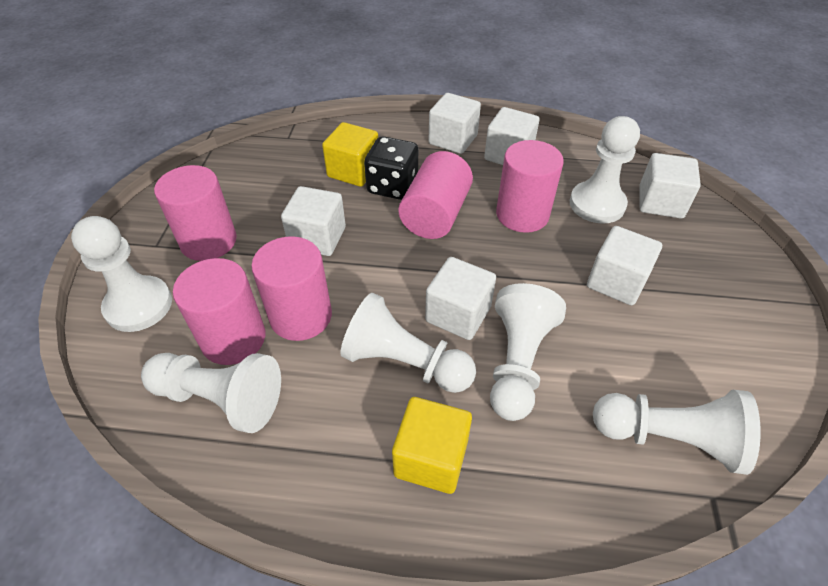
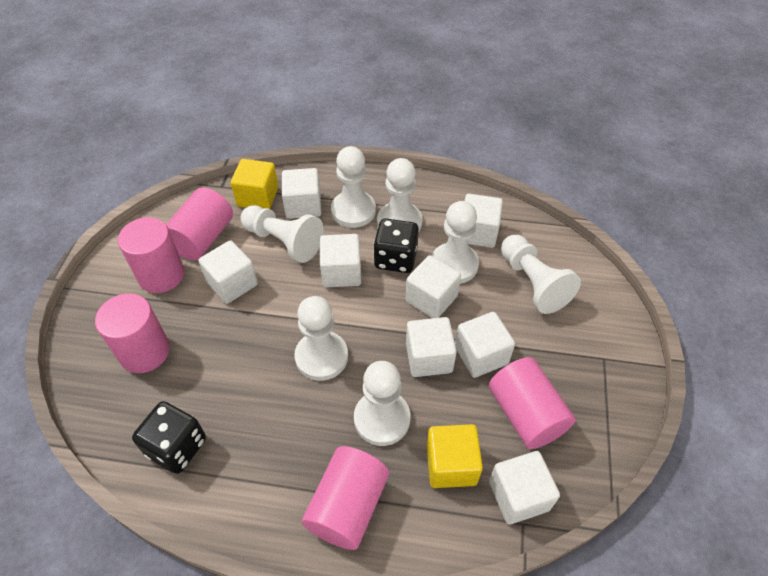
black dice: 1 -> 2
white cube: 6 -> 8
white pawn: 6 -> 7

